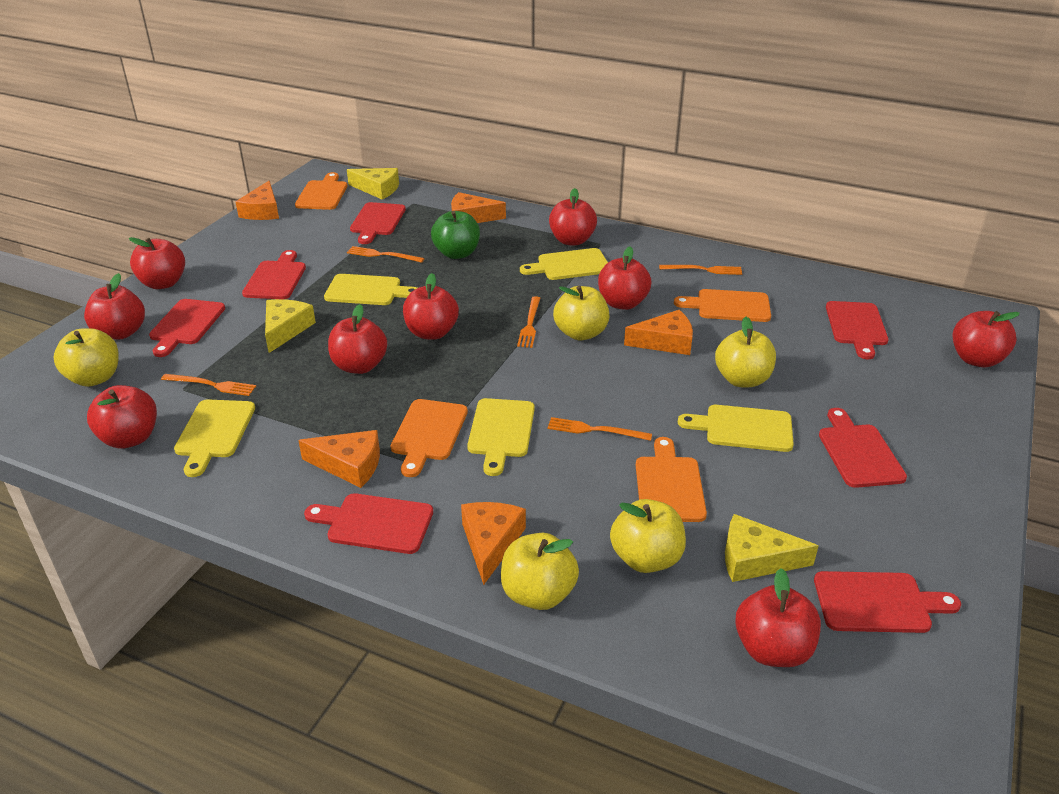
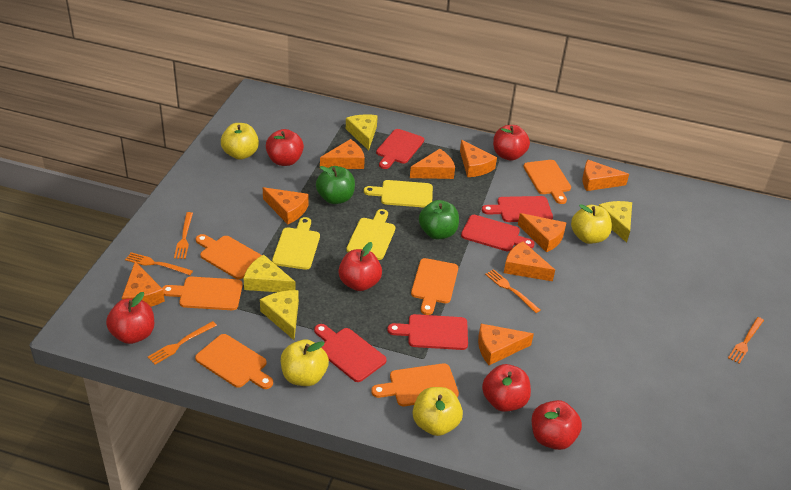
green apple: 1 -> 2
orange cheese: 5 -> 9
orange cutting board: 4 -> 6
red apple: 9 -> 6
red cutting board: 7 -> 5
yellow apple: 5 -> 4
yellow cheese: 3 -> 4
yellow cutting board: 5 -> 3

